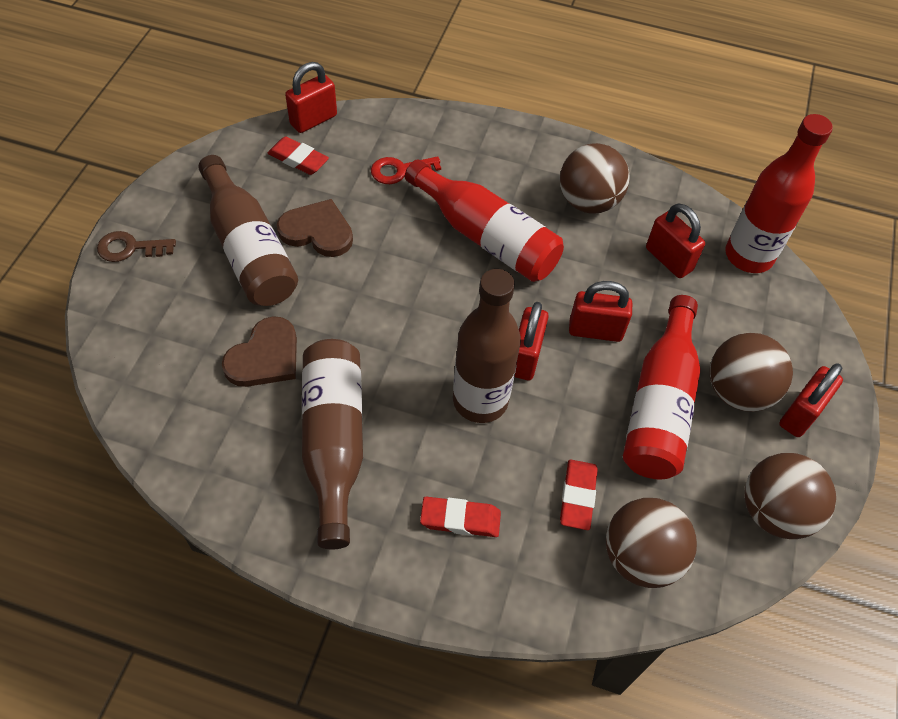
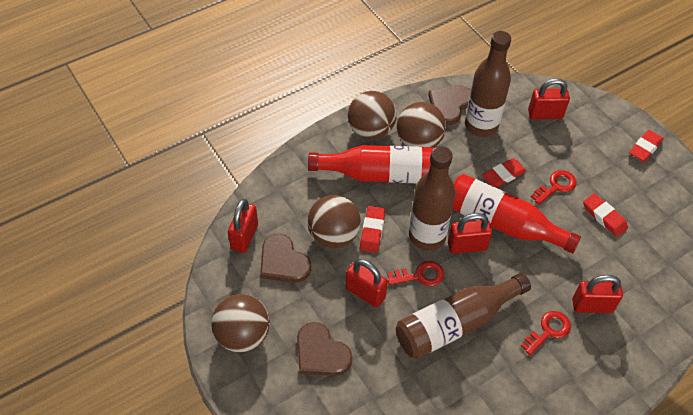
brown heart: 2 -> 3
brown key: 1 -> 0
red bottle: 3 -> 2
red eraser: 3 -> 4
red key: 1 -> 3

